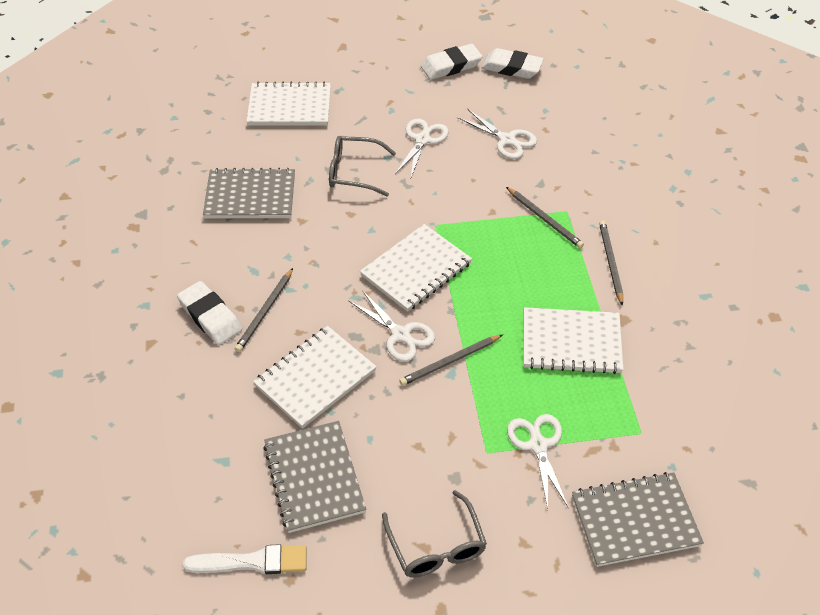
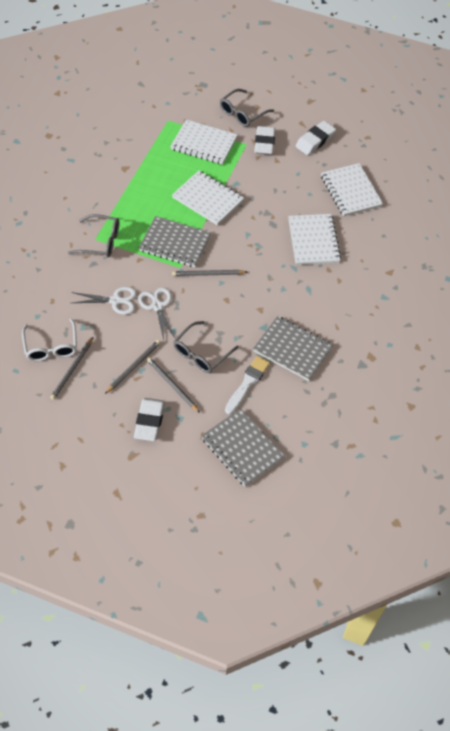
grey glasses: 2 -> 3
white glasses: 0 -> 1
white scissors: 4 -> 2

